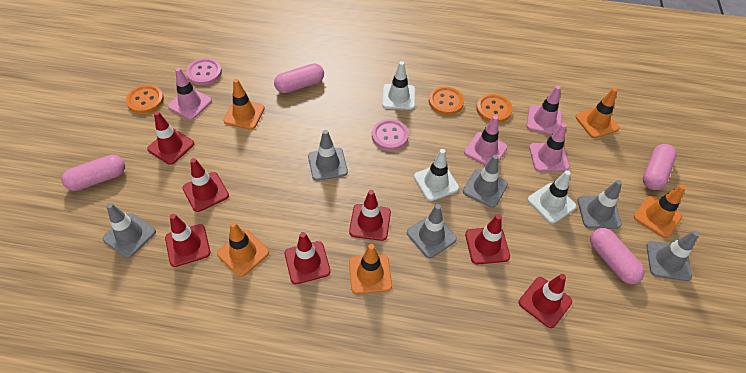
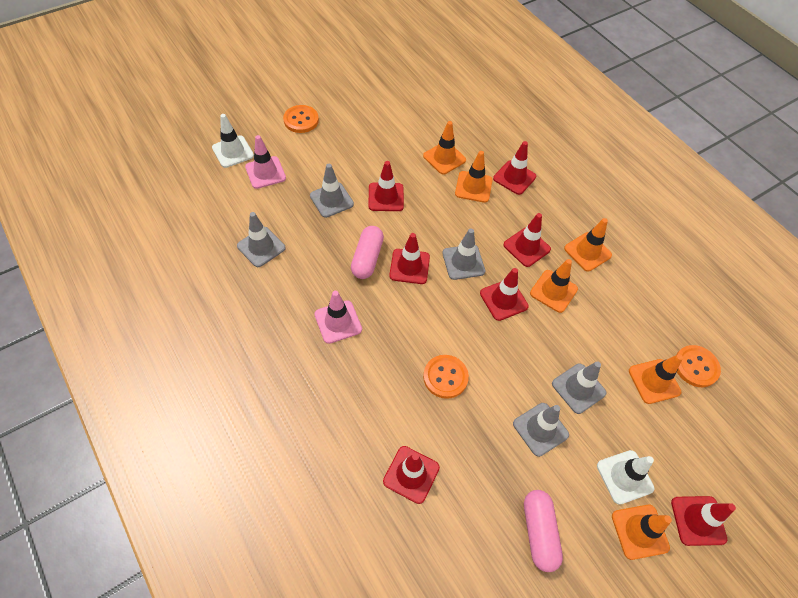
grey traffic cone: 6 -> 5
orange traffic cone: 5 -> 6
pink button: 2 -> 0
pink capsule: 4 -> 2
pink traffic cone: 4 -> 2
white traffic cone: 3 -> 2

